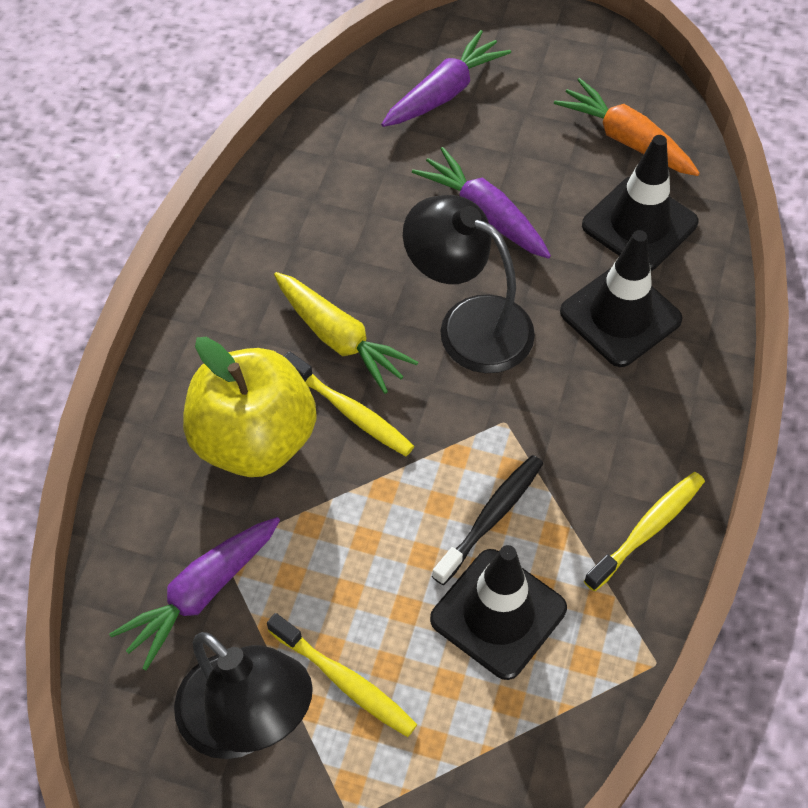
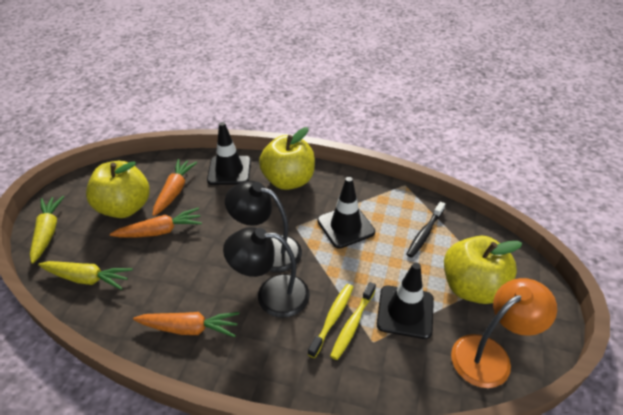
orange carrot: 1 -> 3
orange lamp: 0 -> 1
purple carrot: 3 -> 0
yellow apple: 1 -> 3
yellow carrot: 1 -> 2
yellow toothbrush: 3 -> 2

